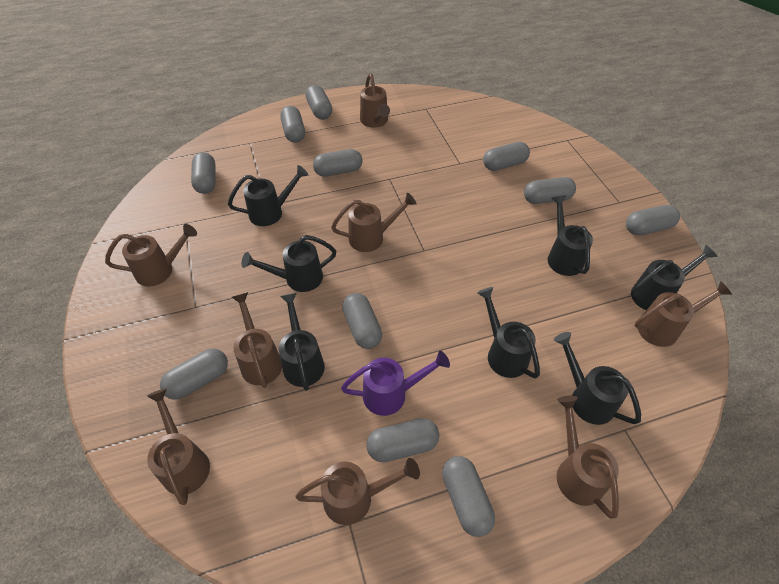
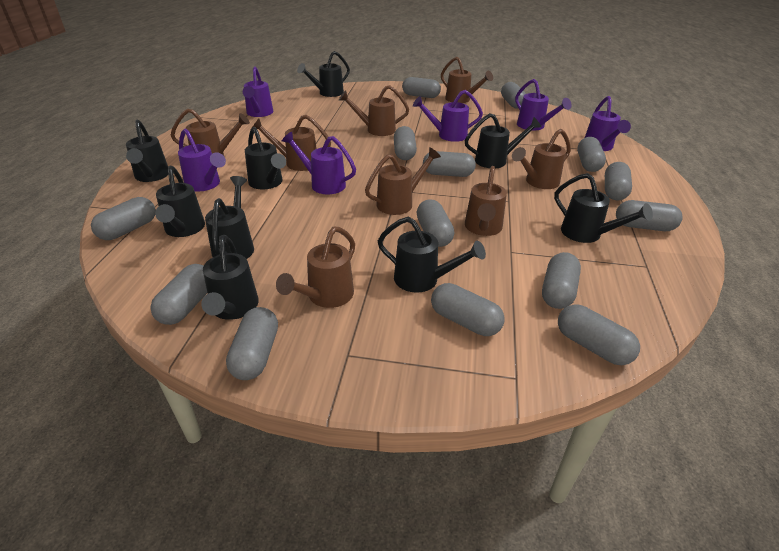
black watering can: 7 -> 9
grey capsule: 11 -> 14
purple watering can: 1 -> 6

